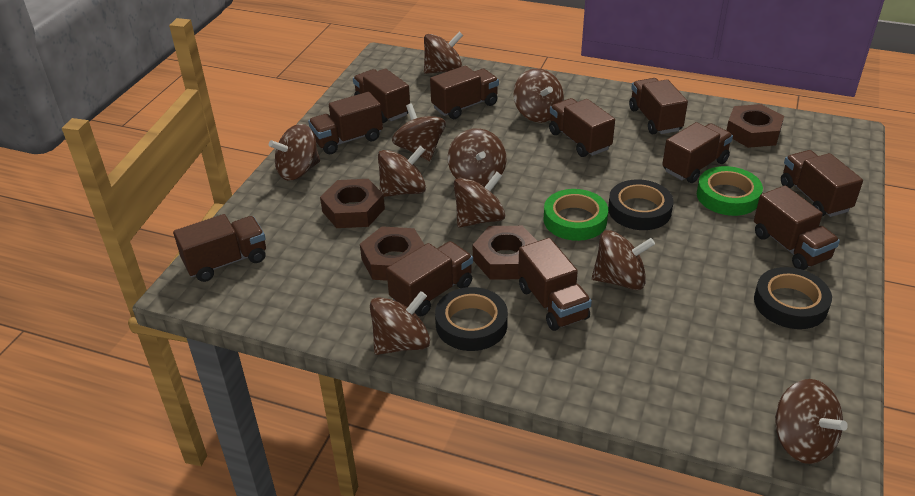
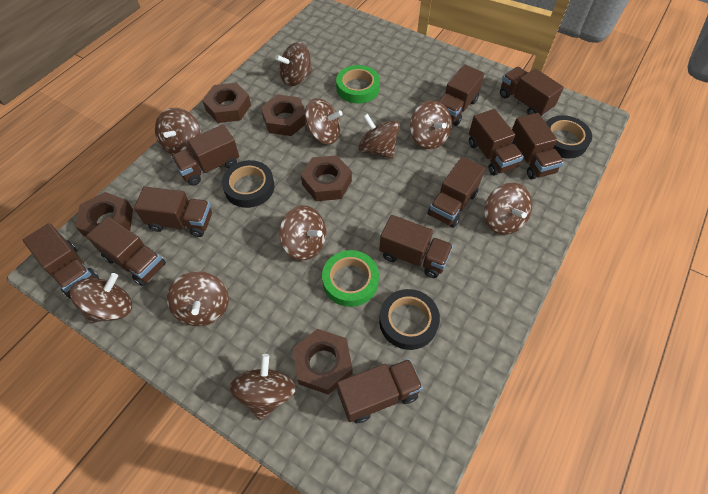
brown nut: 4 -> 5

